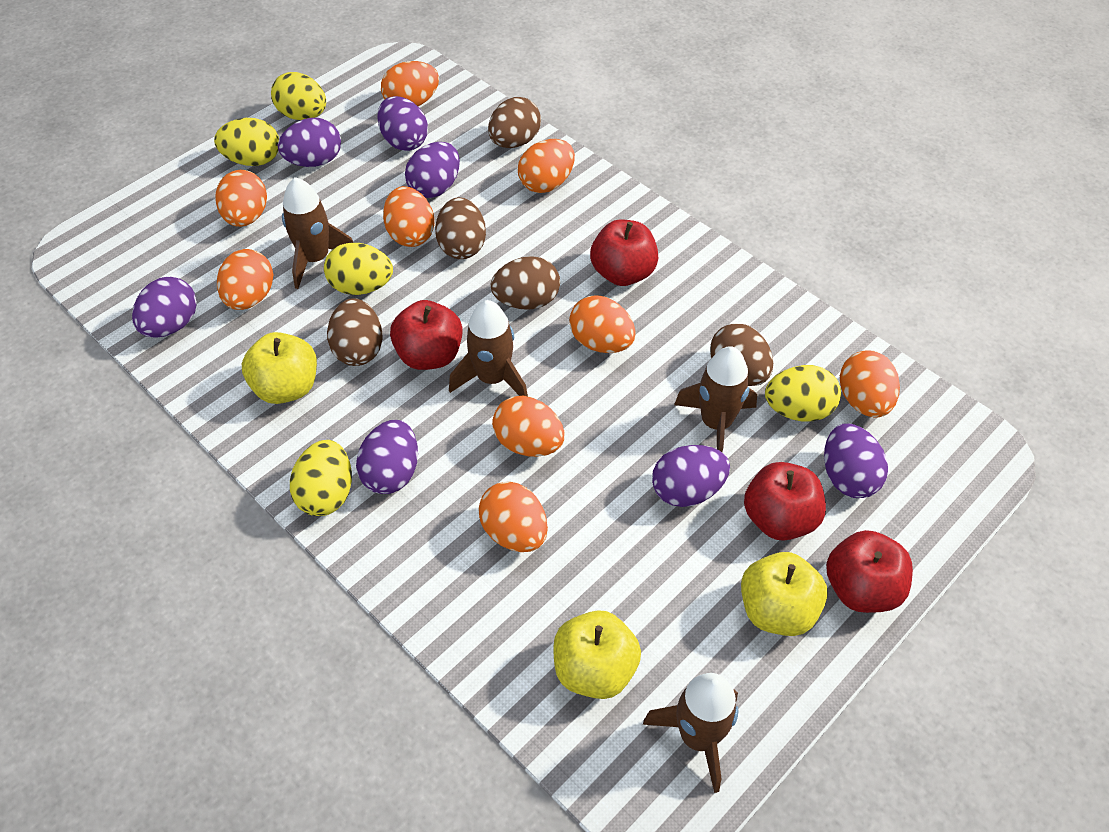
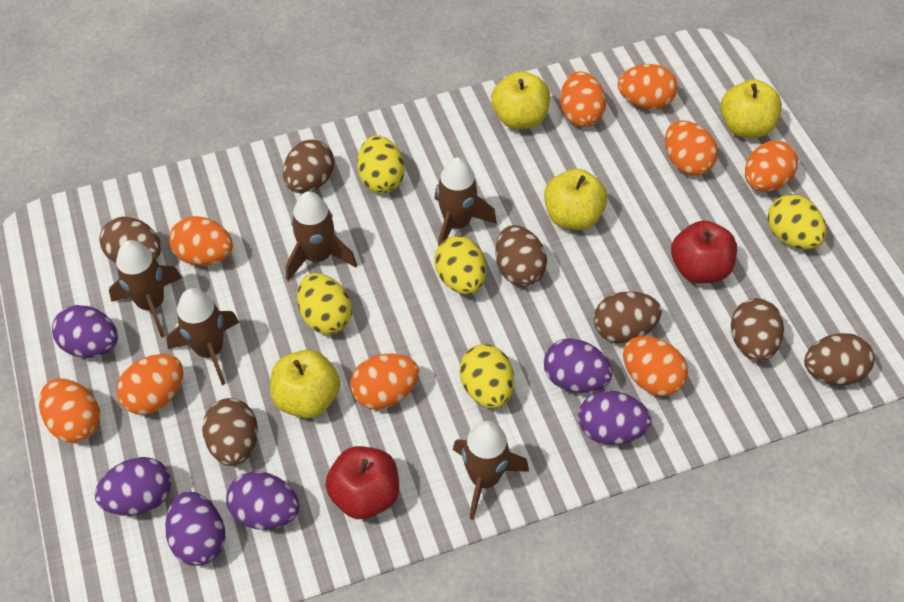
brown egg: 5 -> 7
brown rocket: 4 -> 5
purple egg: 7 -> 6
red apple: 4 -> 2
yellow apple: 3 -> 4

